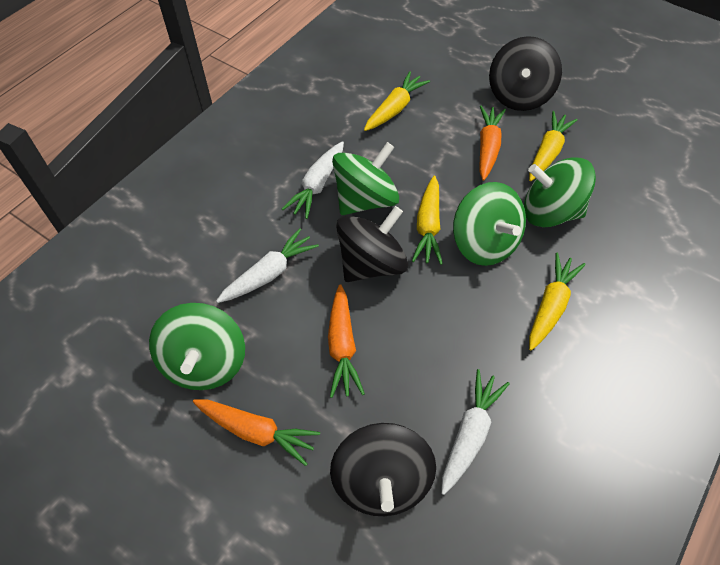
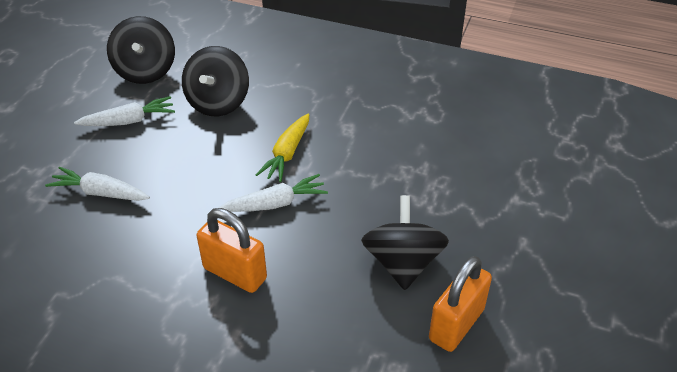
green spinning top: 4 -> 0
orange carrot: 3 -> 0
orange padlock: 0 -> 2
yellow carrot: 4 -> 1

